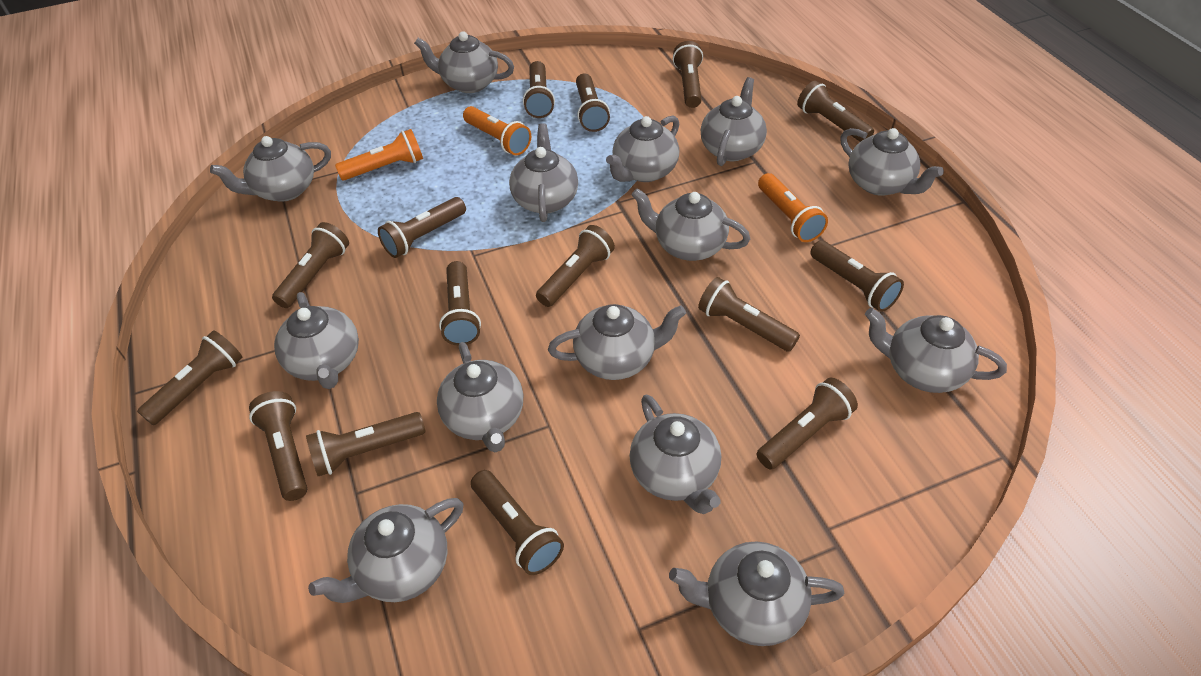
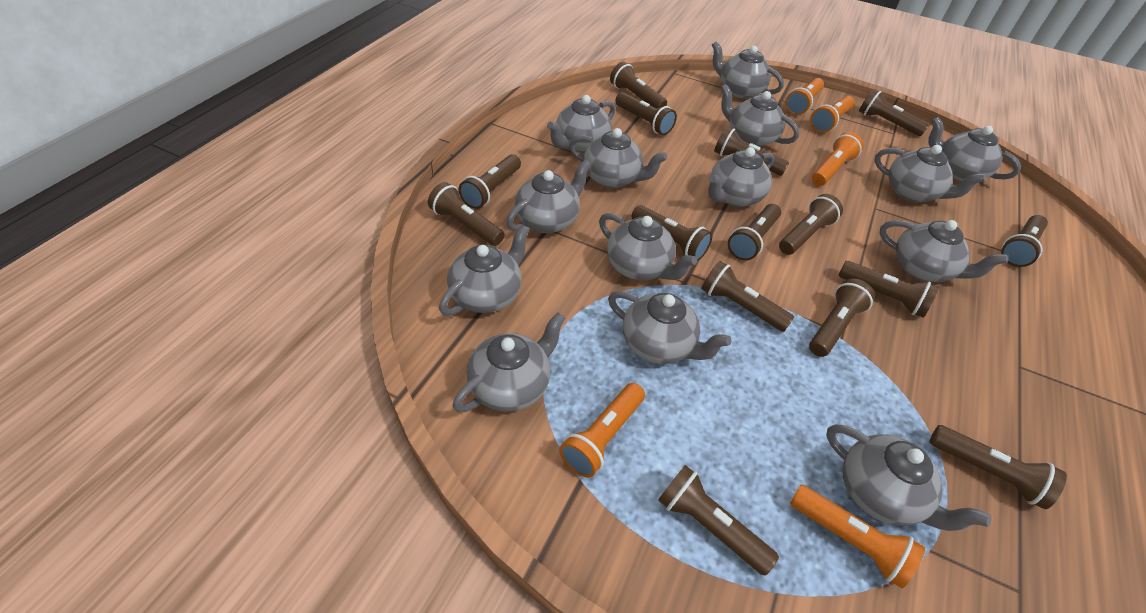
orange flashlight: 3 -> 5

